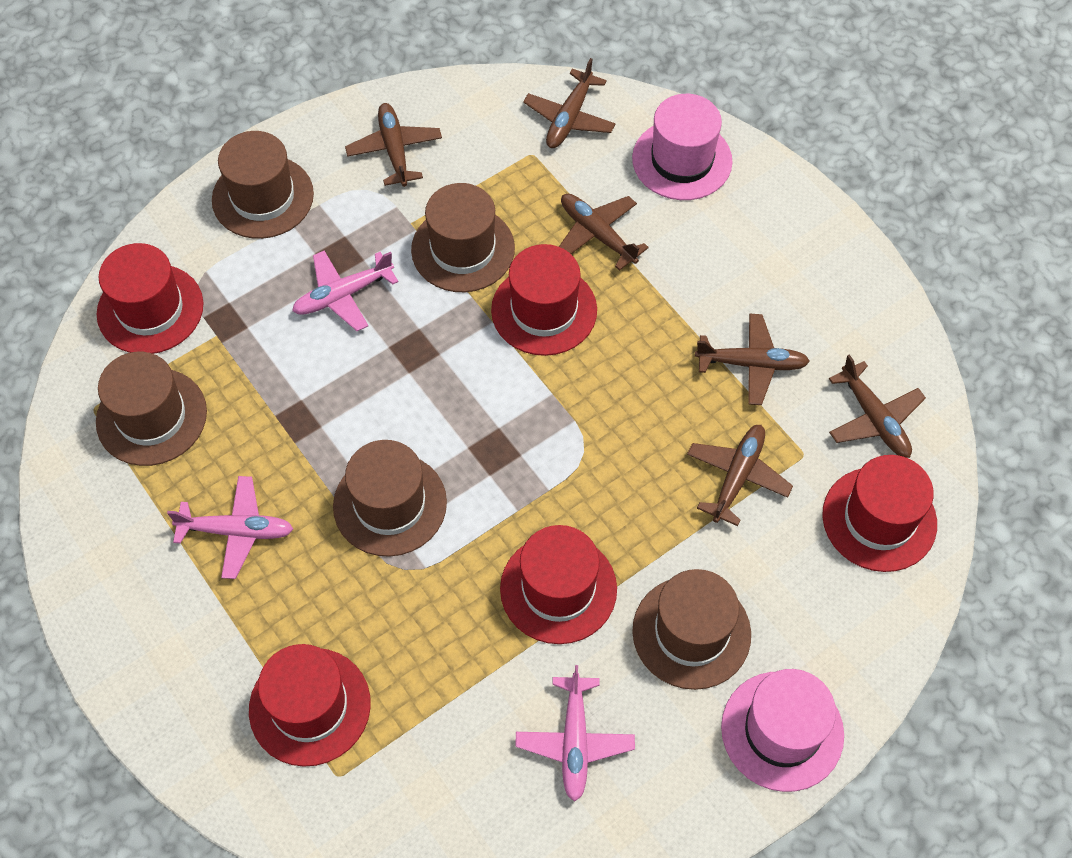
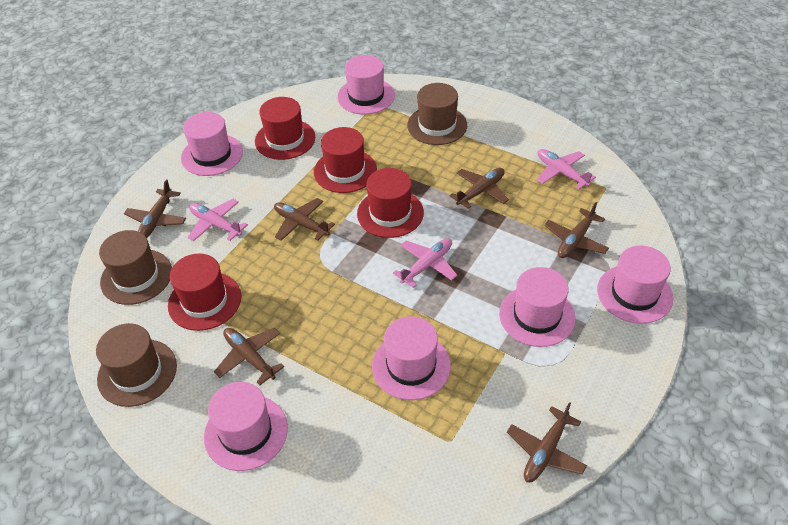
brown hat: 5 -> 3
pink hat: 2 -> 6
red hat: 5 -> 4

